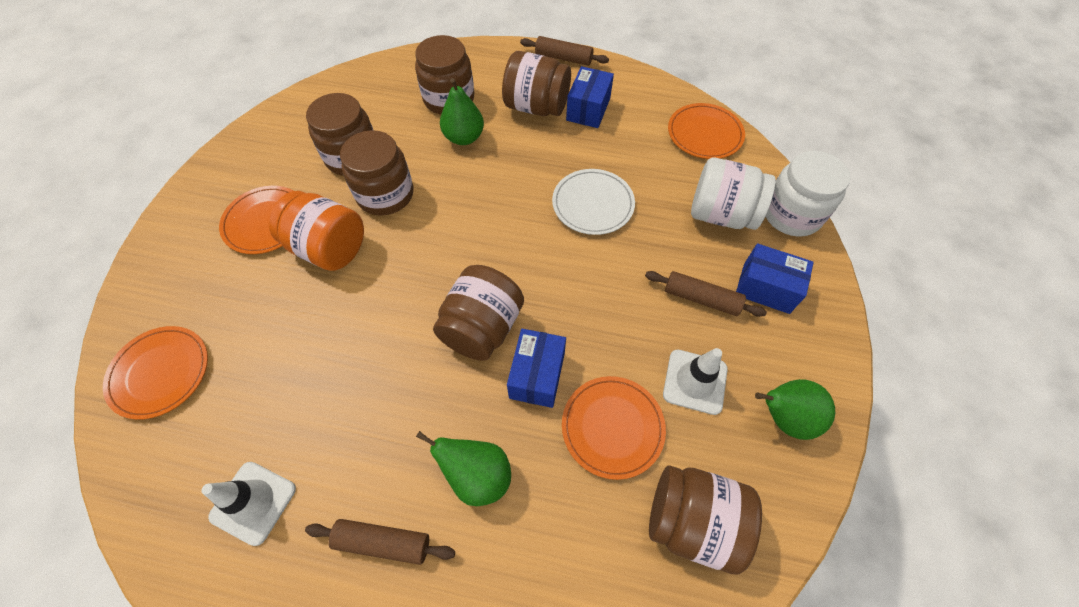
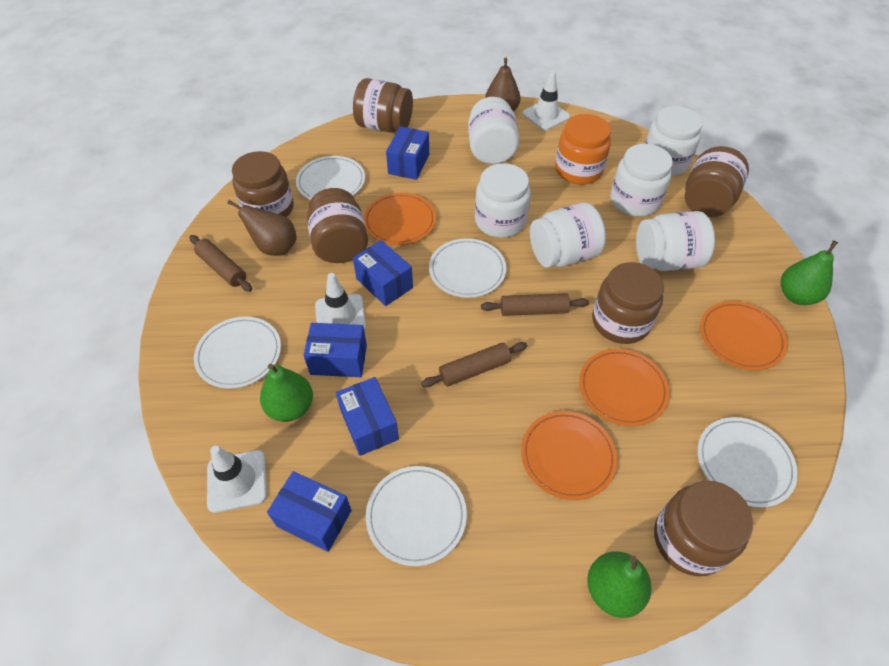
blue box: 3 -> 5
brown pear: 0 -> 2
white jar: 2 -> 6
white plate: 1 -> 5
white traffic cone: 2 -> 3

